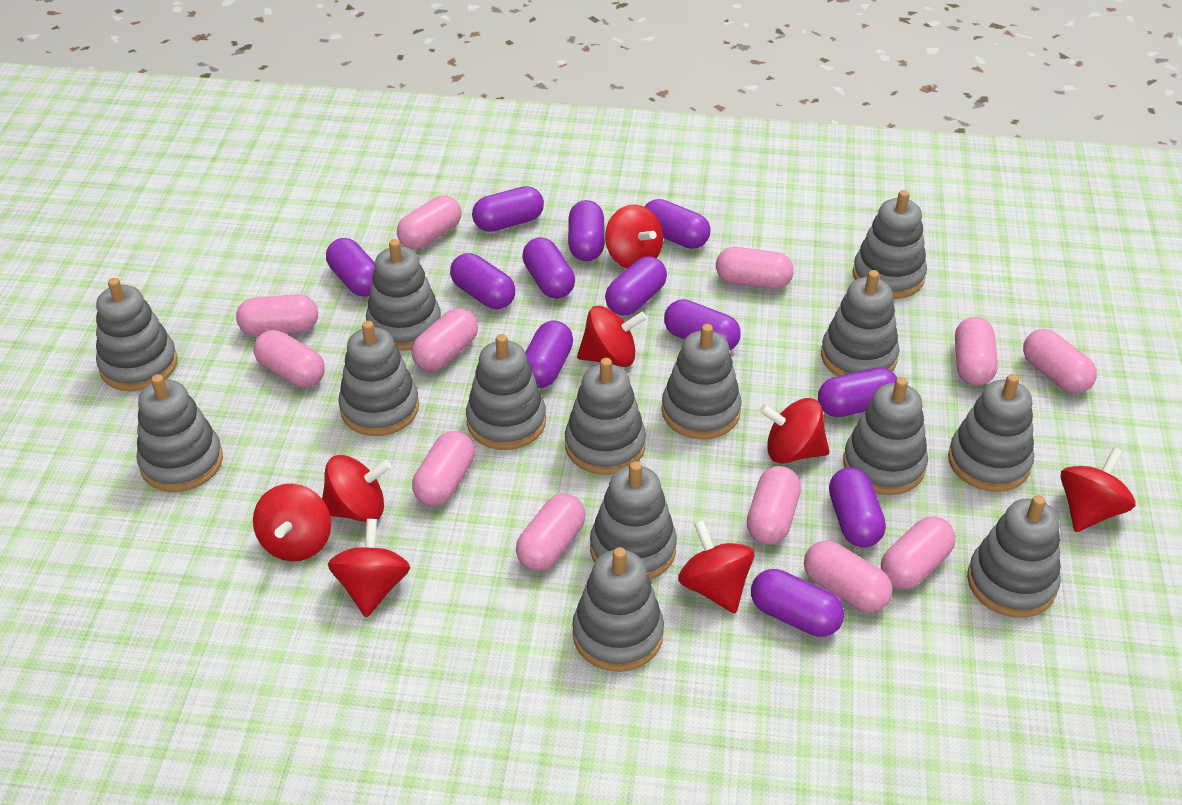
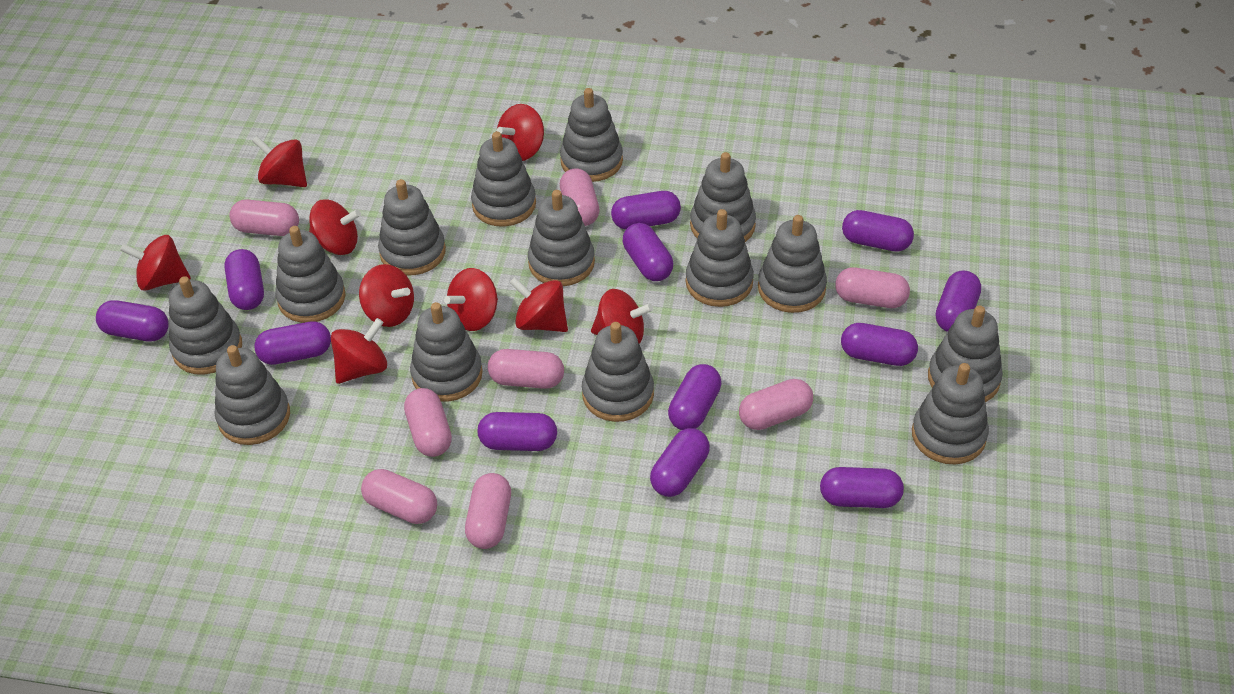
pink capsule: 12 -> 8
red spinning top: 8 -> 9

